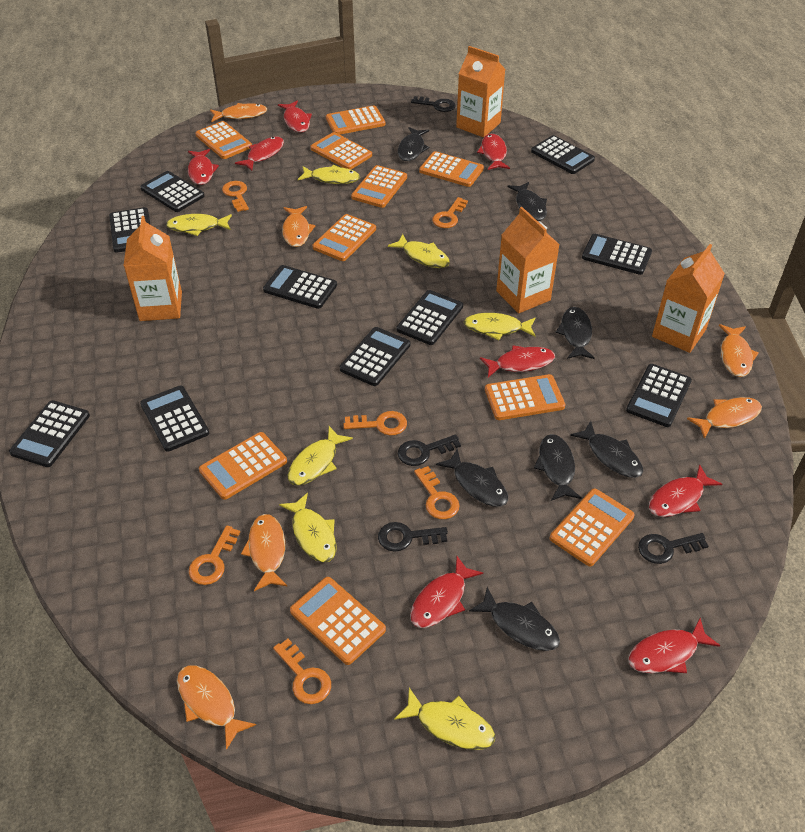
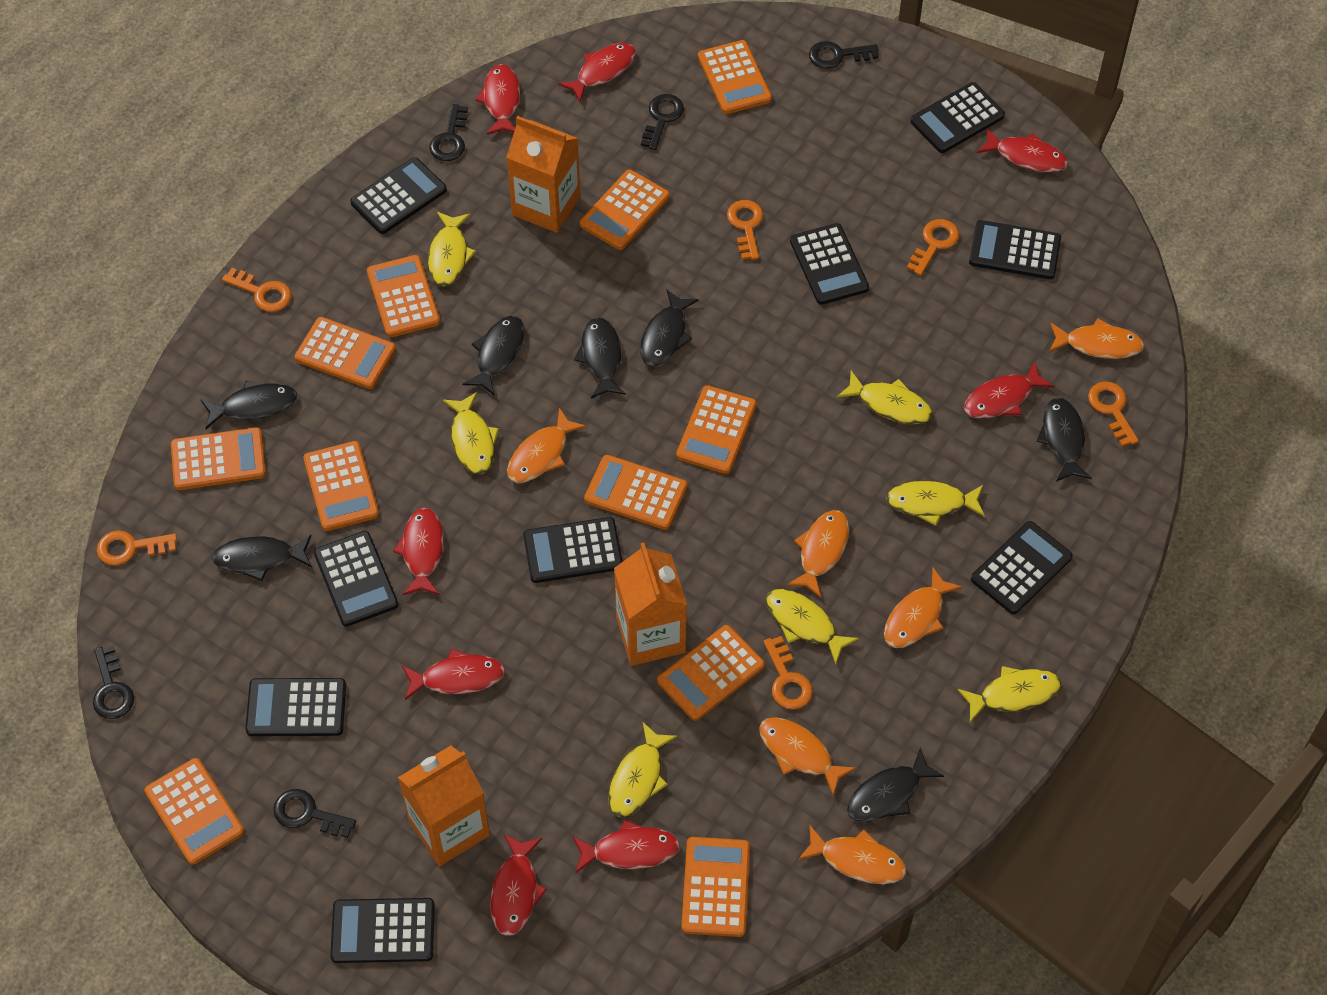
black calculator: 10 -> 9
black key: 4 -> 5
orange calculator: 10 -> 11
orange carton: 4 -> 3

